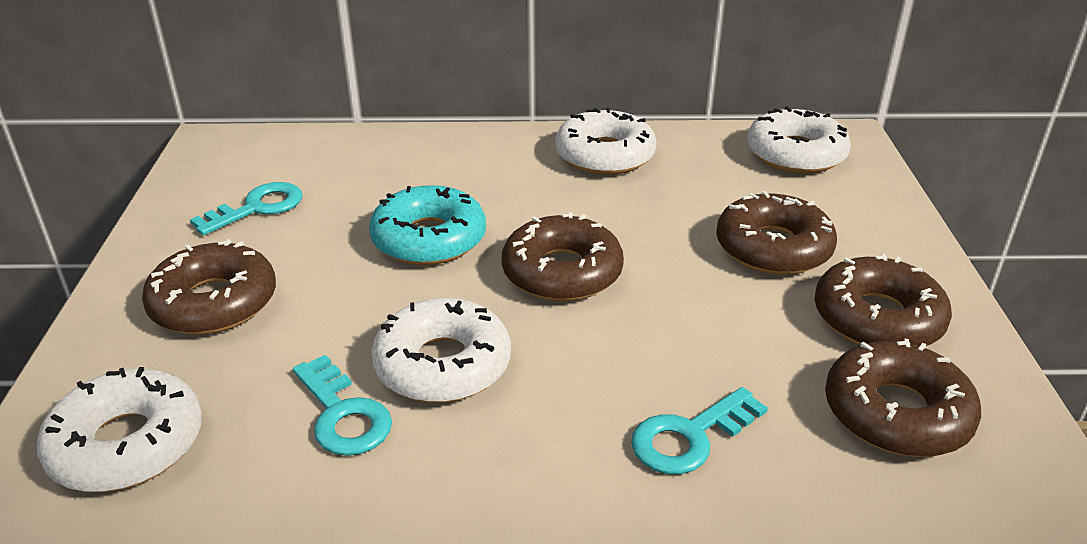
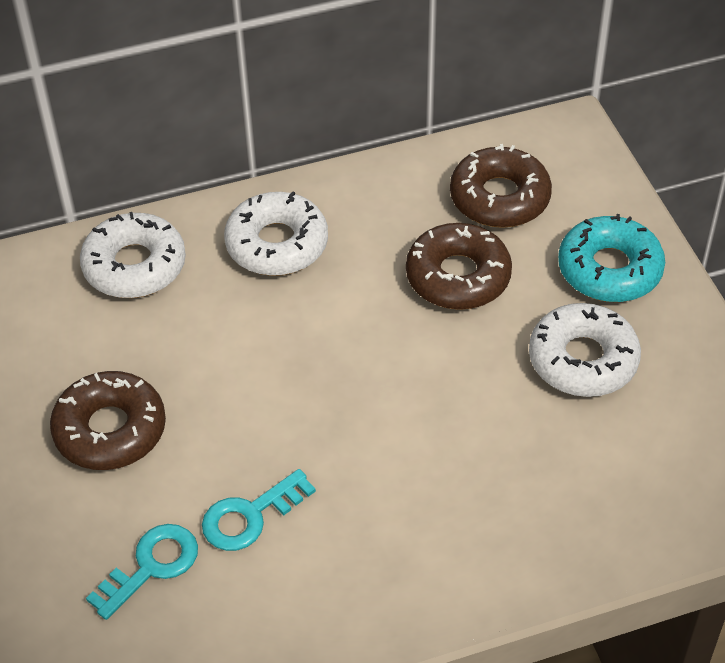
brown donut: 5 -> 3
turquoise key: 3 -> 2
white donut: 4 -> 3

